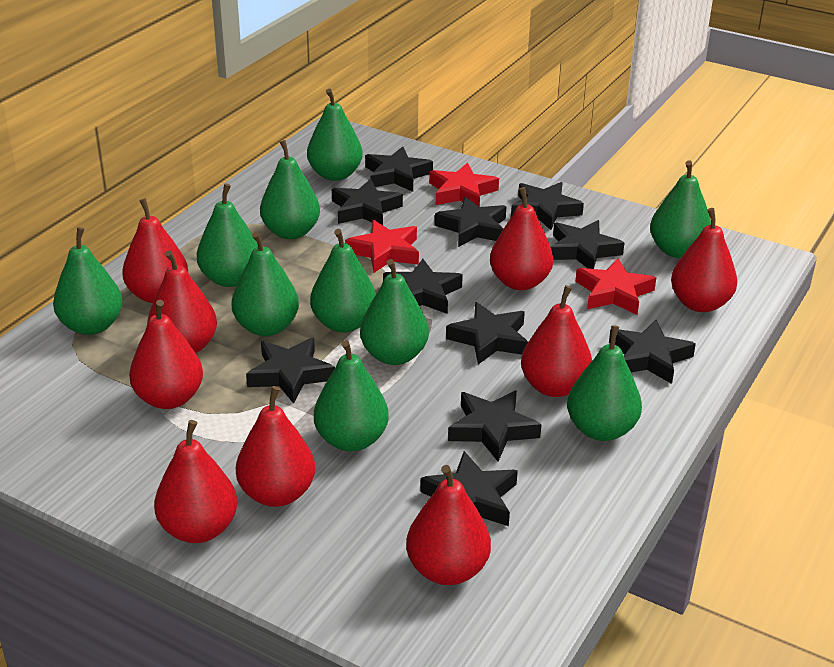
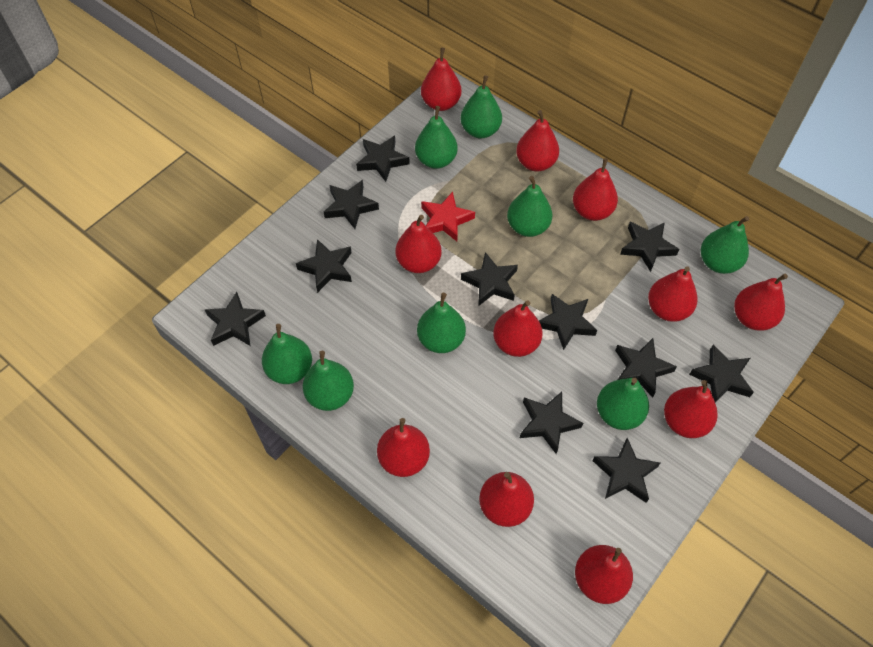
green pear: 10 -> 8
red pear: 9 -> 11
red star: 3 -> 1

